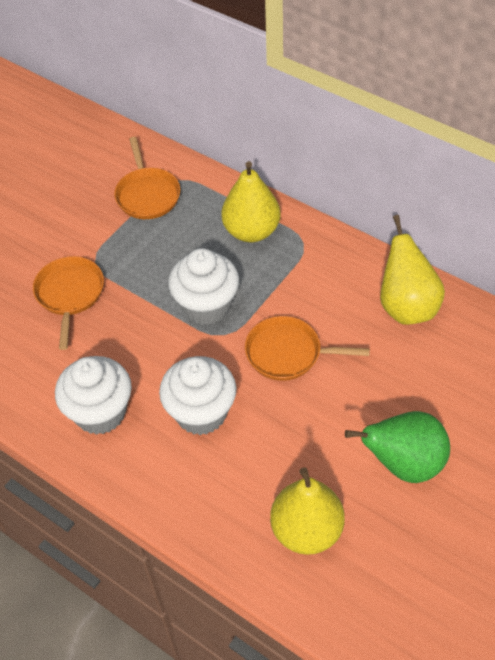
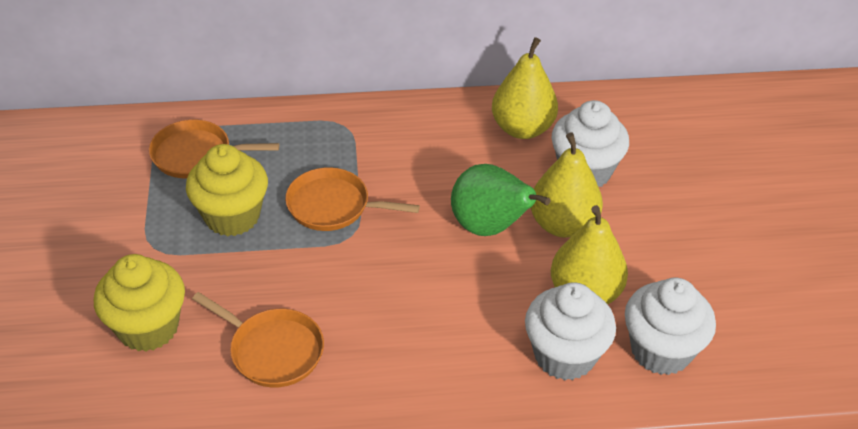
yellow cupcake: 0 -> 2

